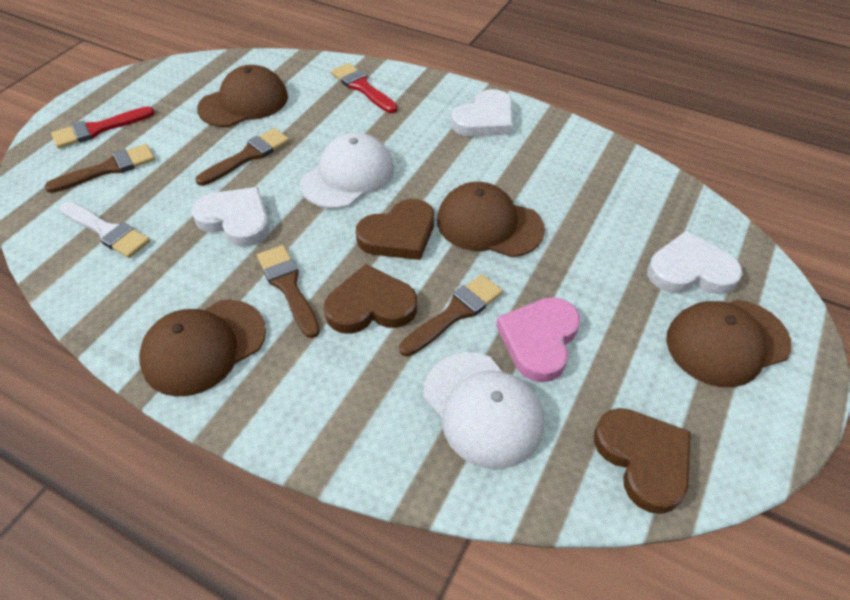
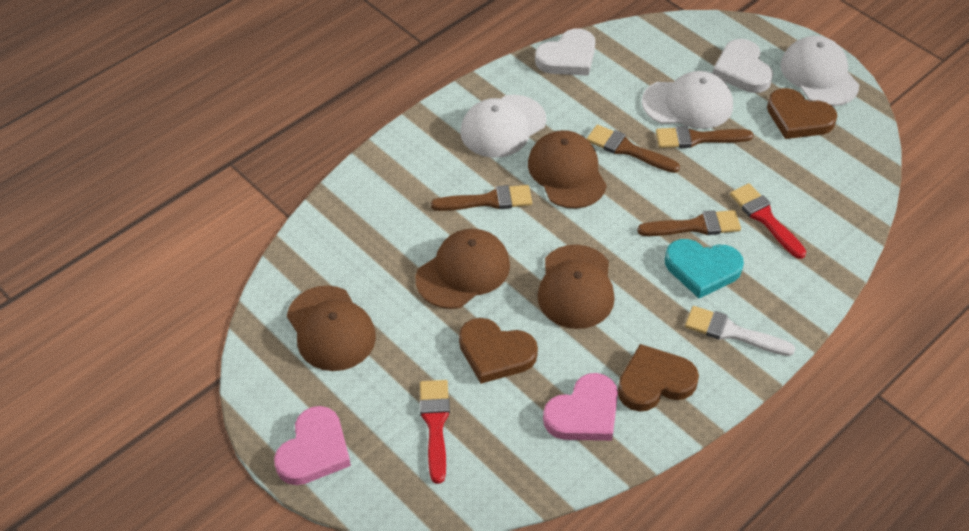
pink heart: 1 -> 2
turquoise heart: 0 -> 1
white cap: 2 -> 3
white heart: 3 -> 2

